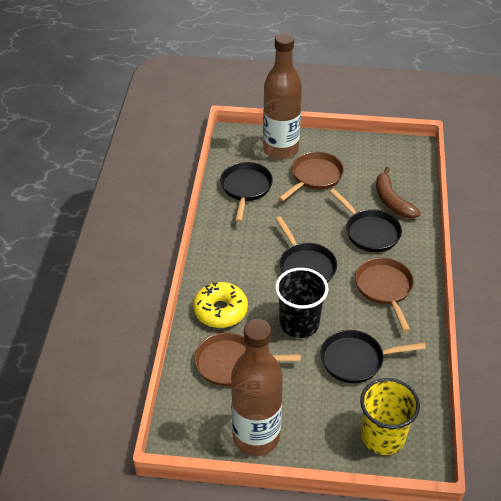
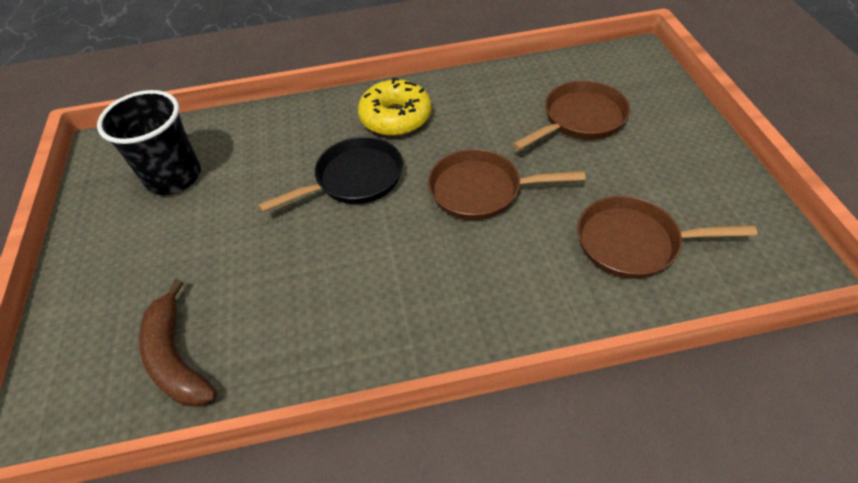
black pan: 4 -> 1
brown bottle: 2 -> 0
yellow cup: 1 -> 0

